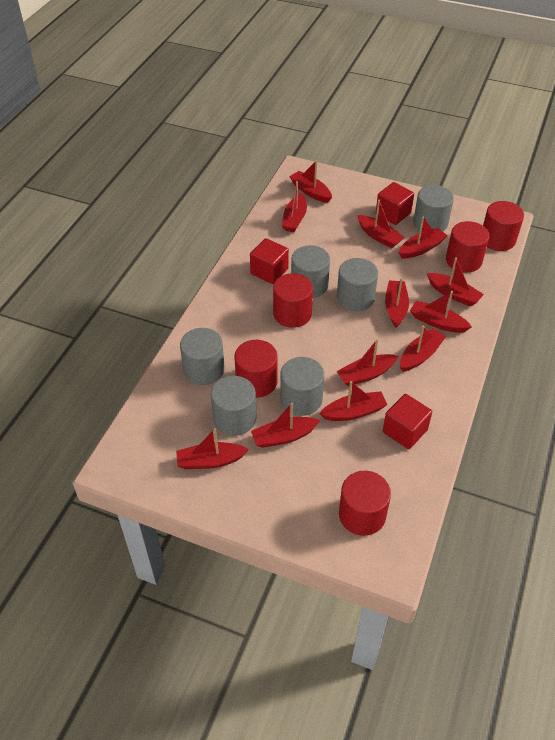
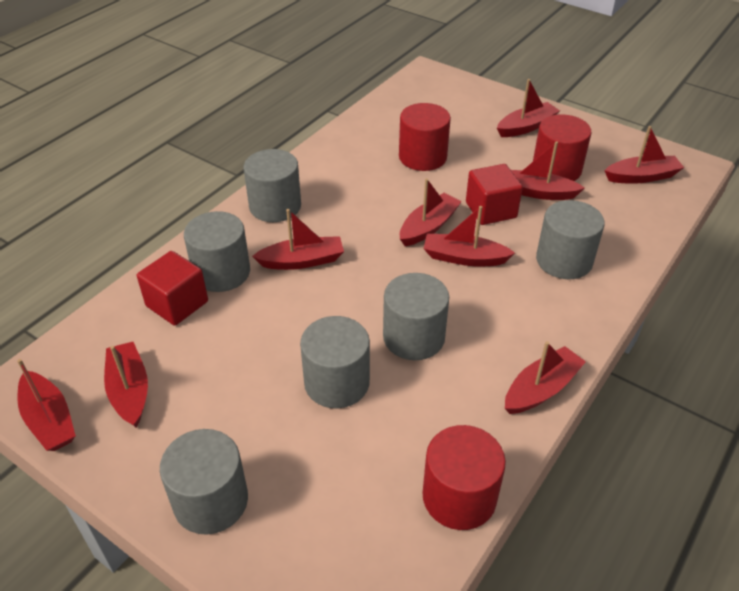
red boat: 12 -> 9
red cube: 3 -> 2
red cylinder: 5 -> 3

